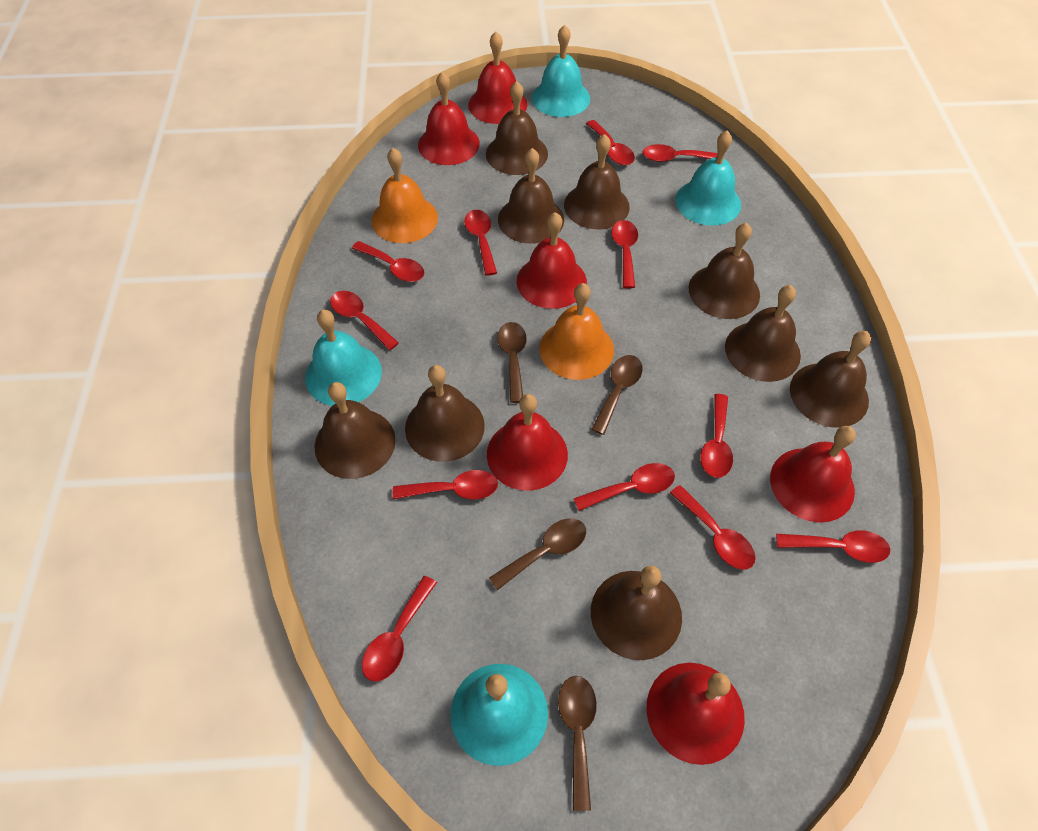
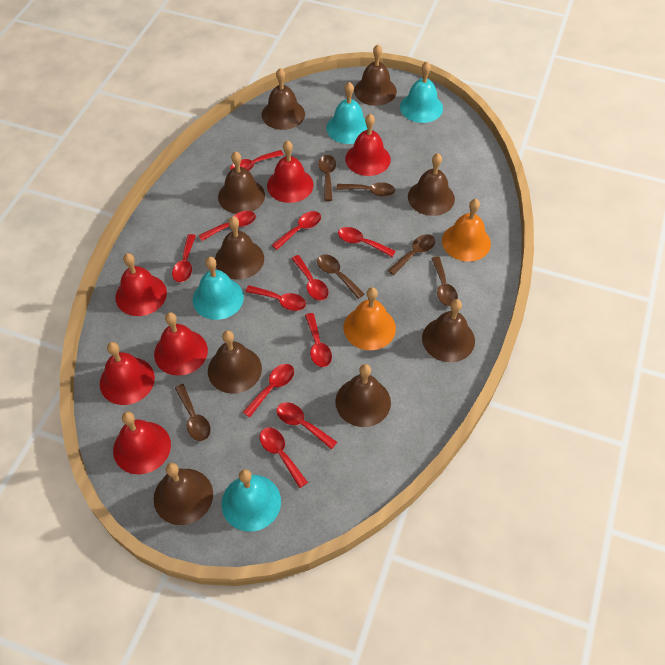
brown spoon: 4 -> 6
red spoon: 12 -> 11

